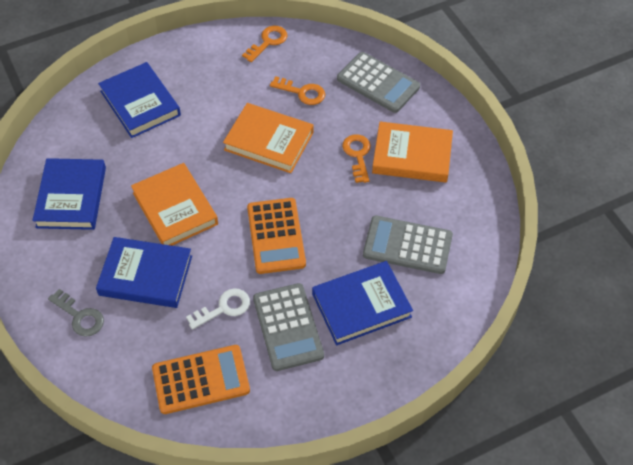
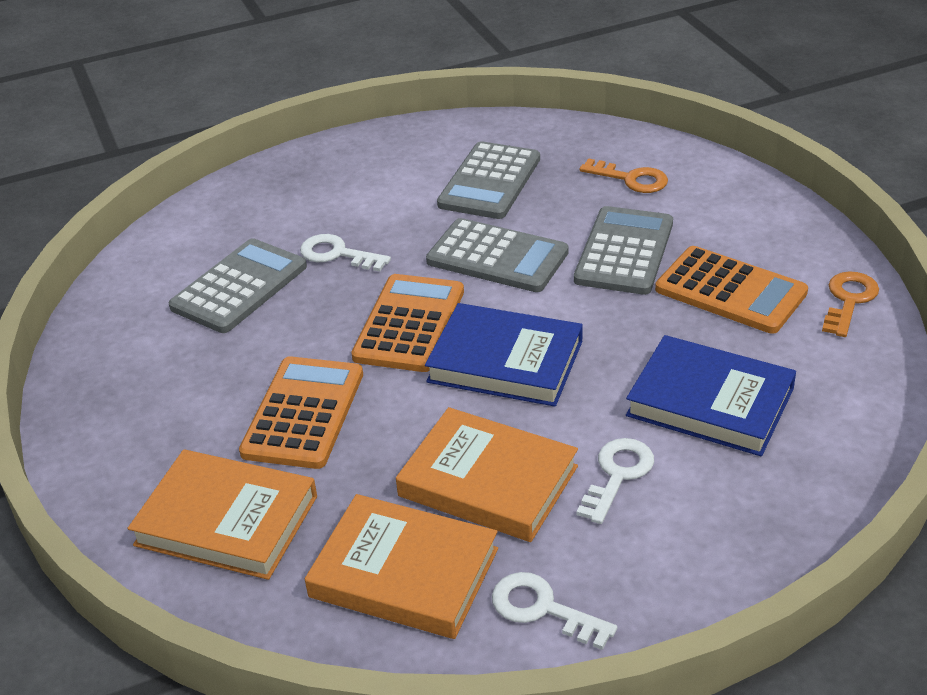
blue book: 4 -> 2
grey calculator: 3 -> 4
grey key: 1 -> 0
orange calculator: 2 -> 3
orange key: 3 -> 2
white key: 1 -> 3

